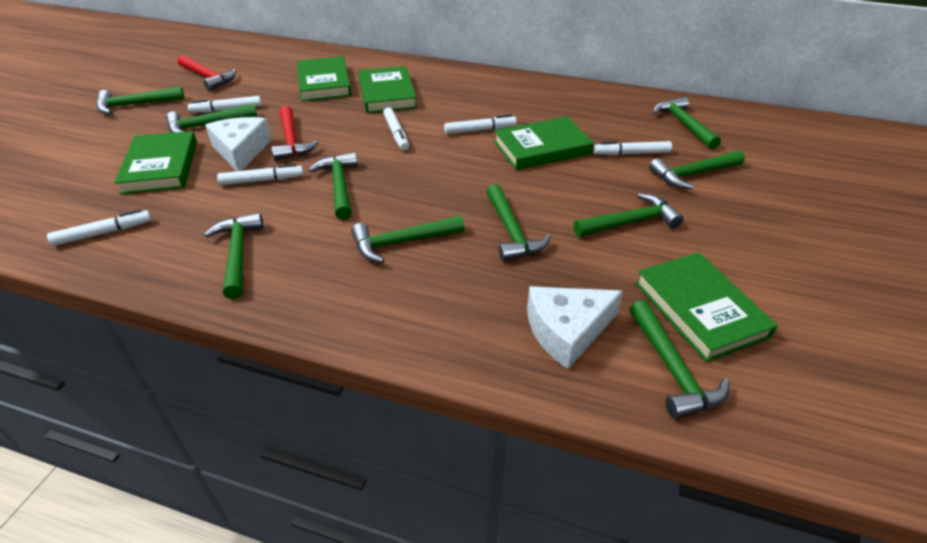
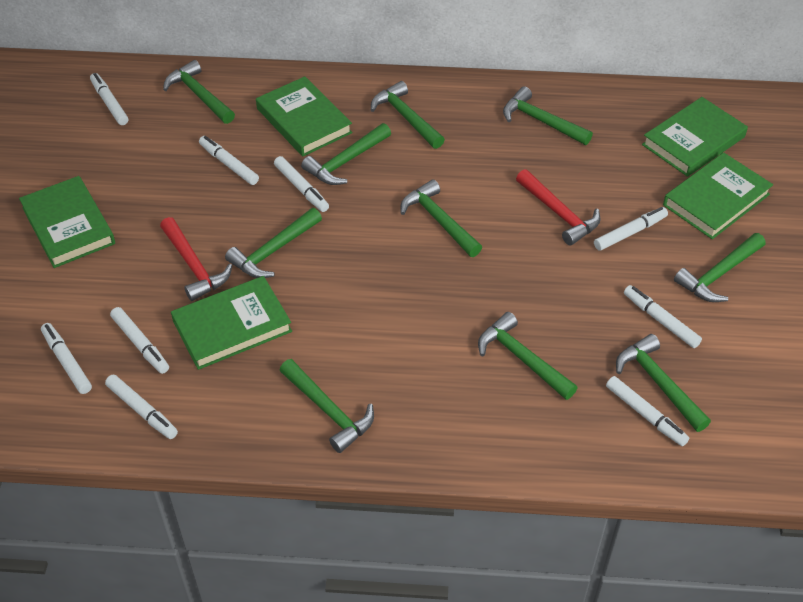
white cheese: 2 -> 0
white marker: 6 -> 9

